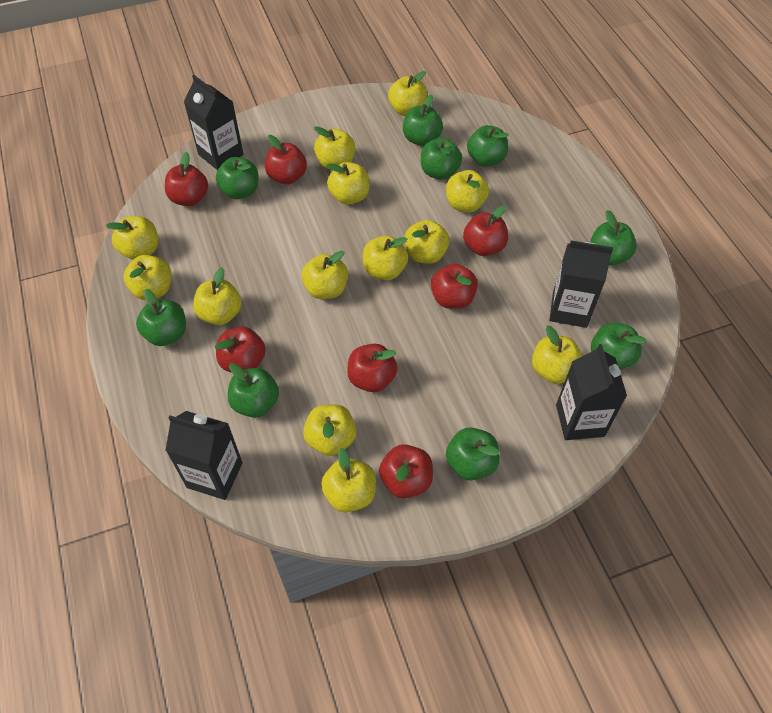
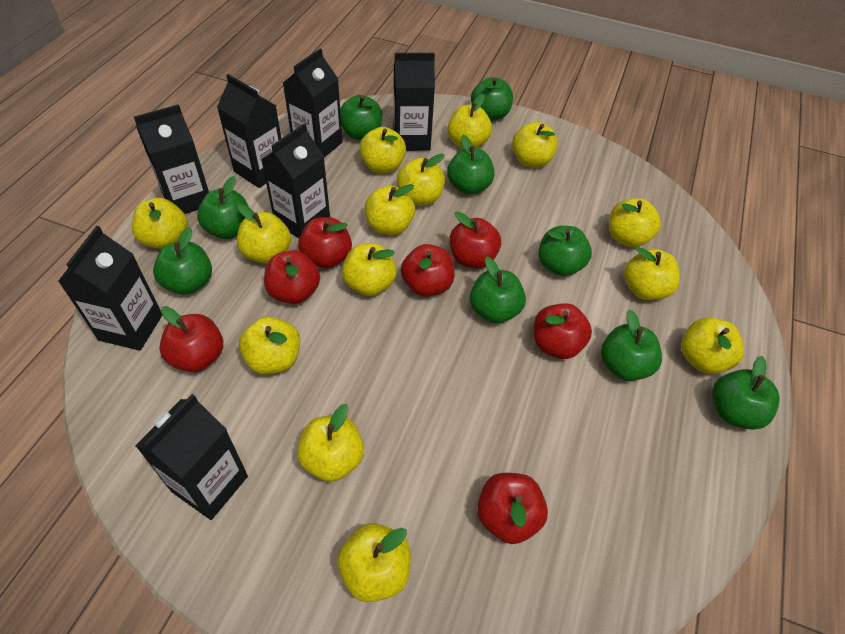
black carton: 4 -> 7
yellow apple: 13 -> 14

